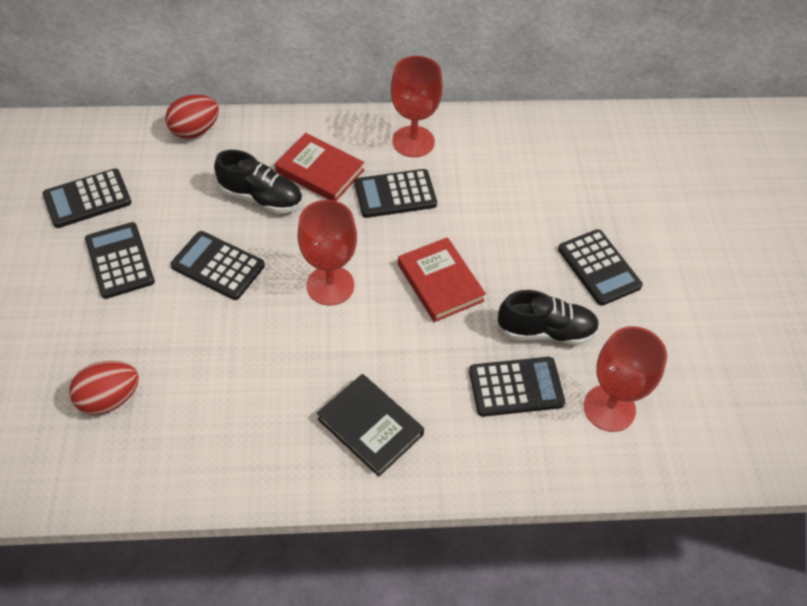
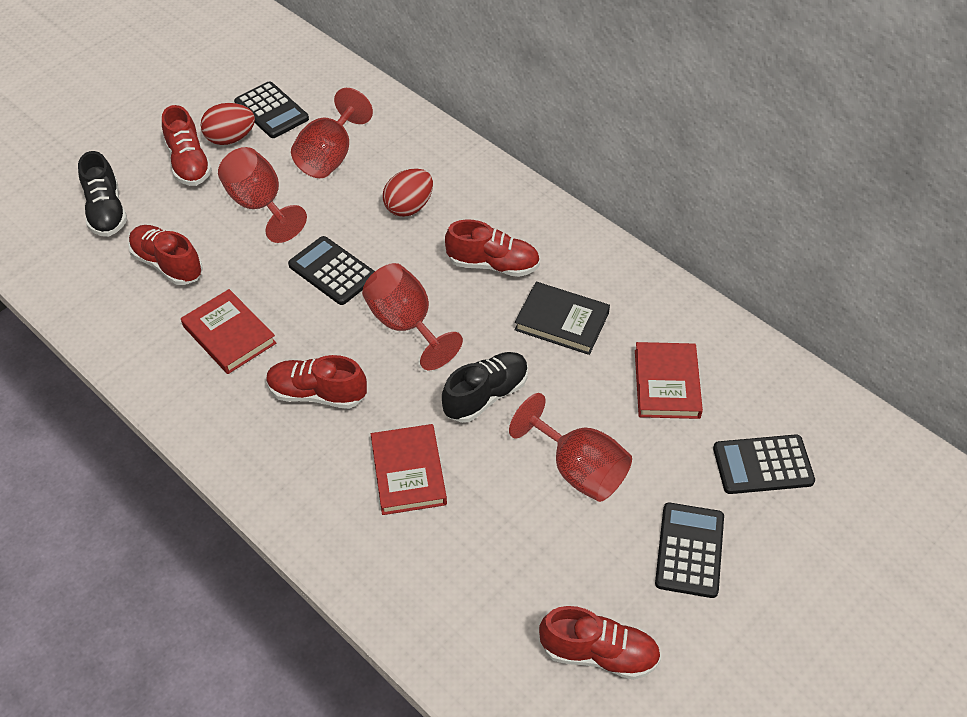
black calculator: 6 -> 4
red book: 2 -> 3
red goblet: 3 -> 4
red shoe: 0 -> 5

